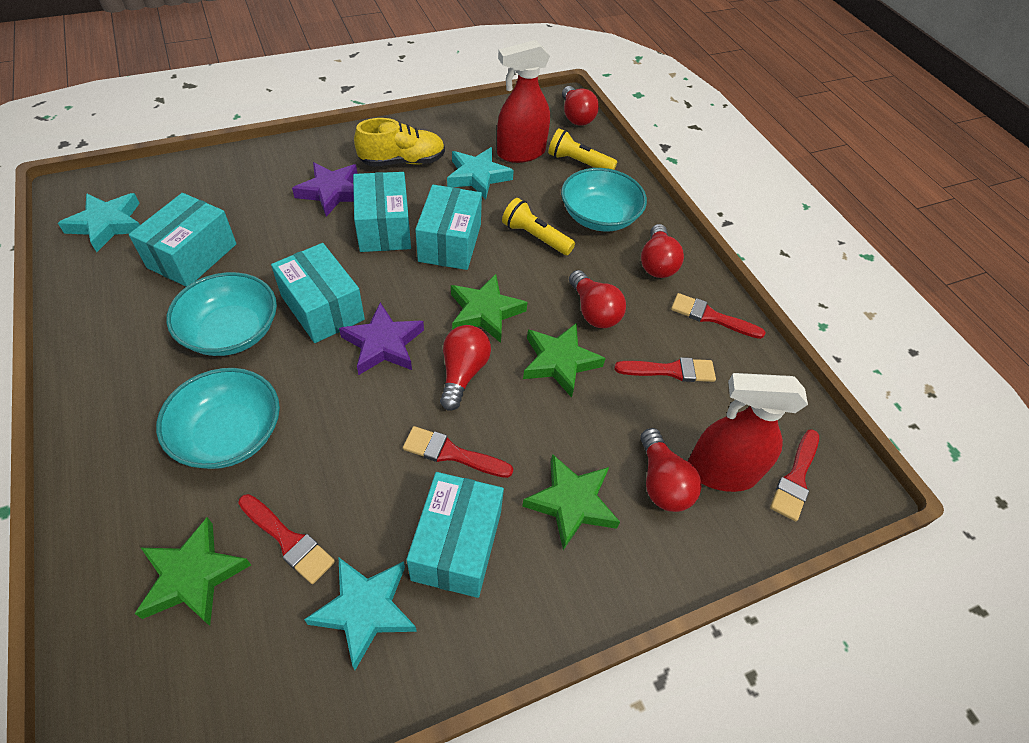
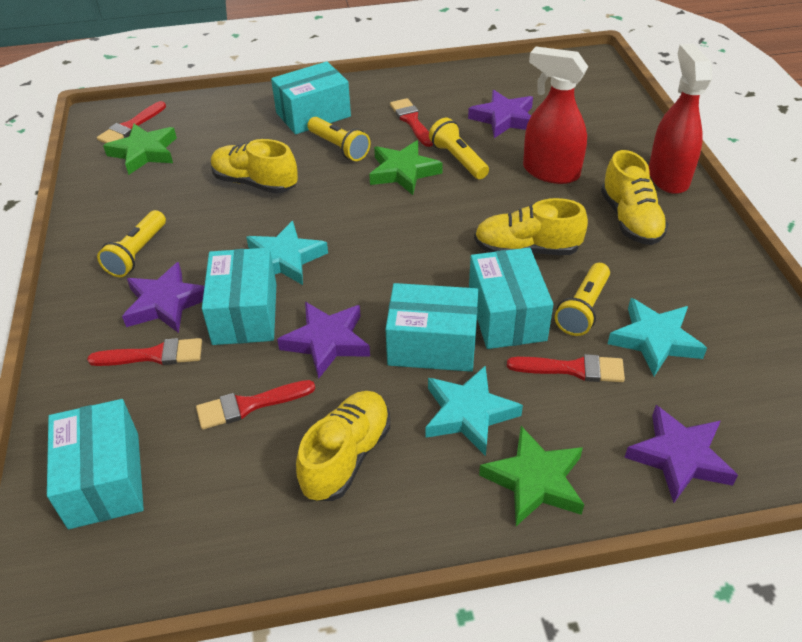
green star: 4 -> 3
purple star: 2 -> 4
red light bulb: 5 -> 0
turquoise bowl: 3 -> 0
yellow flashlight: 2 -> 4
yellow shoe: 1 -> 4

